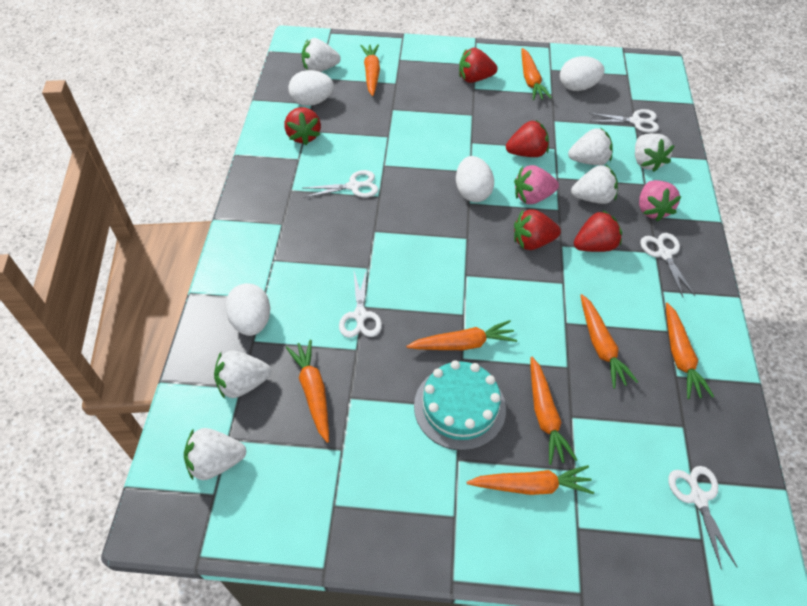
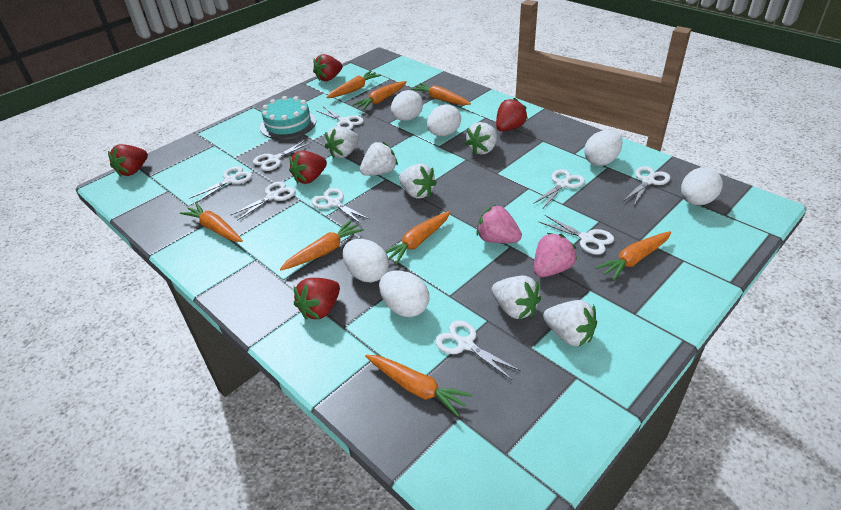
white egg: 4 -> 6
white scissors: 5 -> 9

